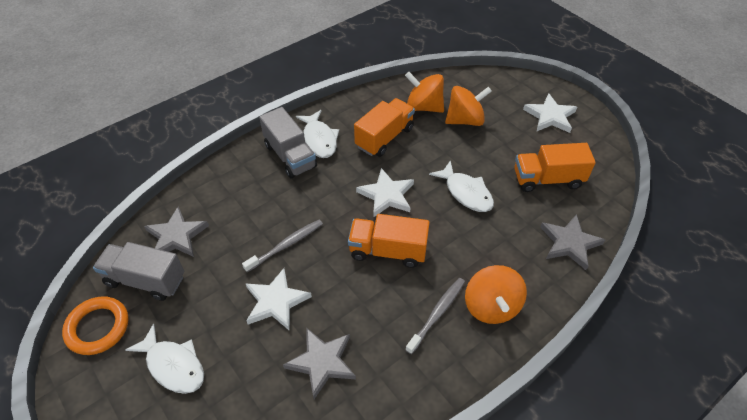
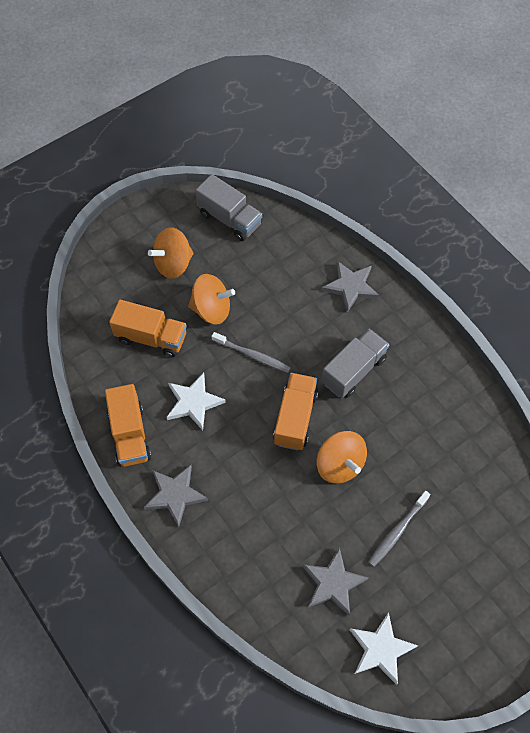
orange ring: 1 -> 0
white fish: 3 -> 0
white star: 3 -> 2

